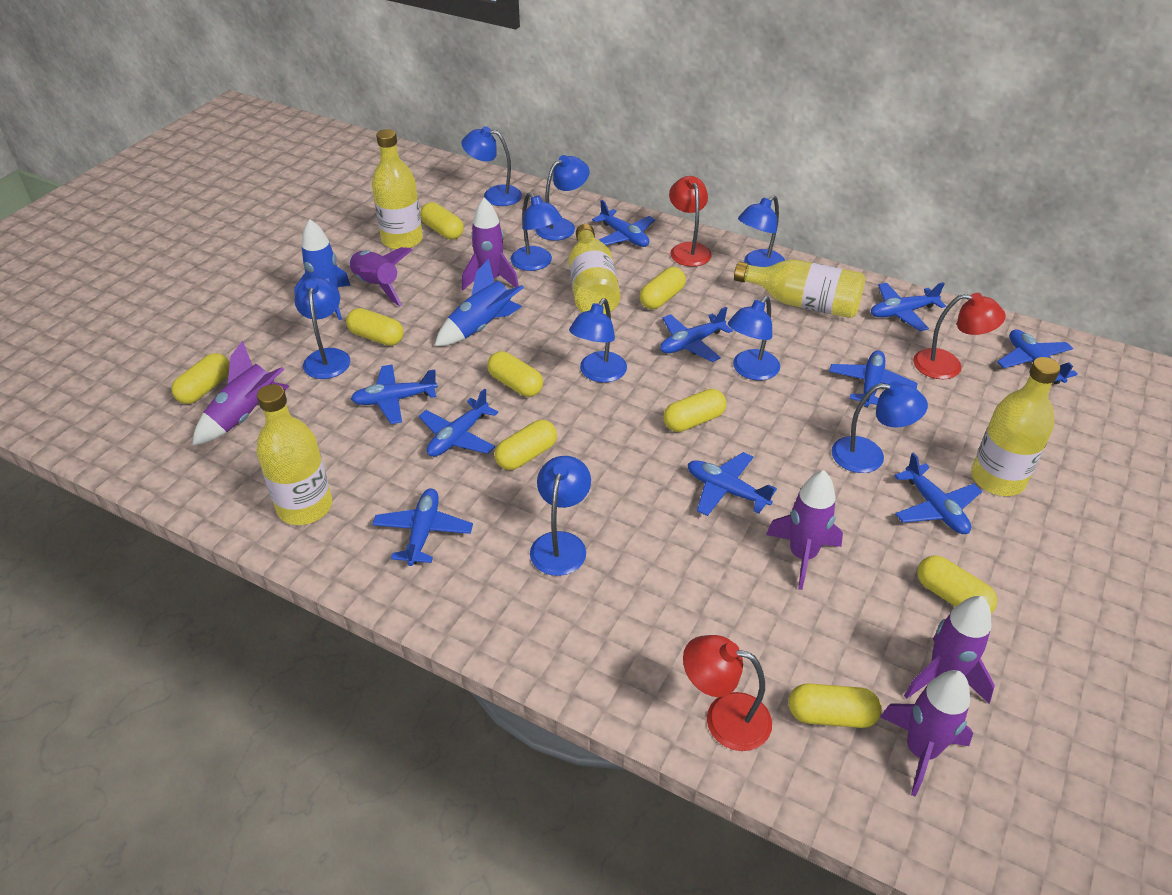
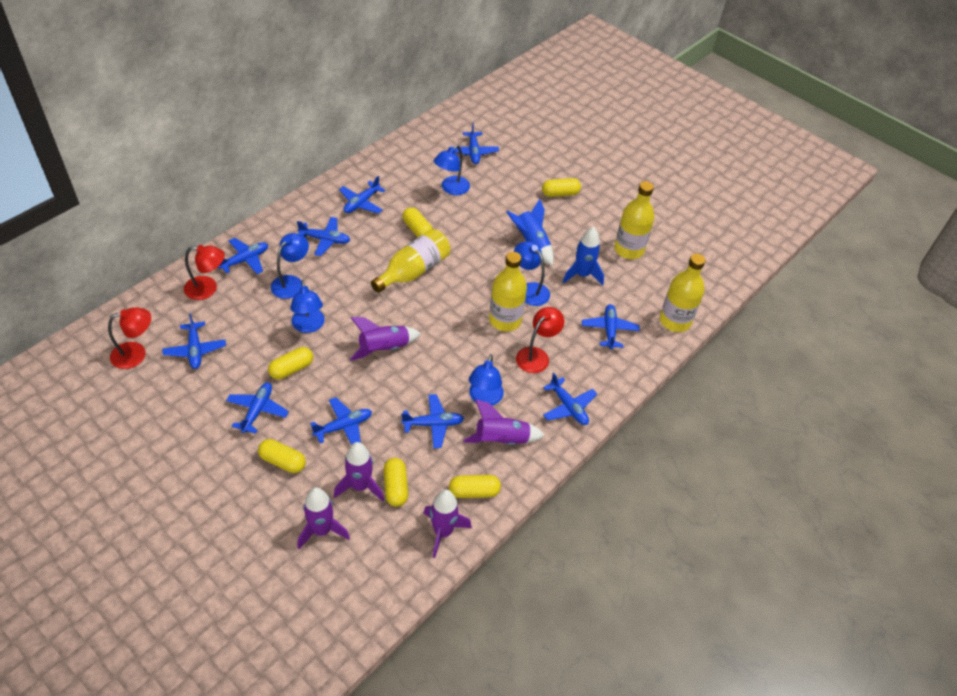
blue lamp: 9 -> 5
purple rocket: 6 -> 5
yellow bottle: 5 -> 4
yellow capsule: 9 -> 6

